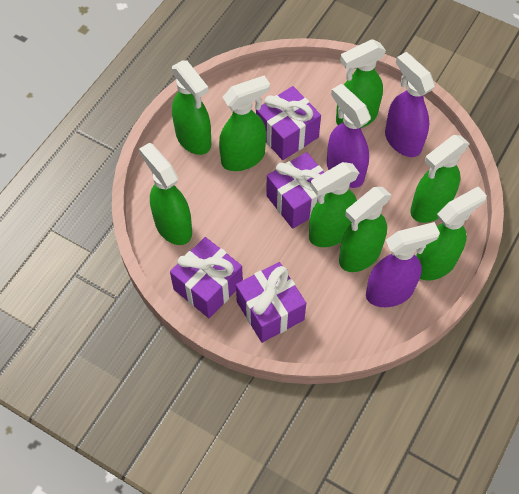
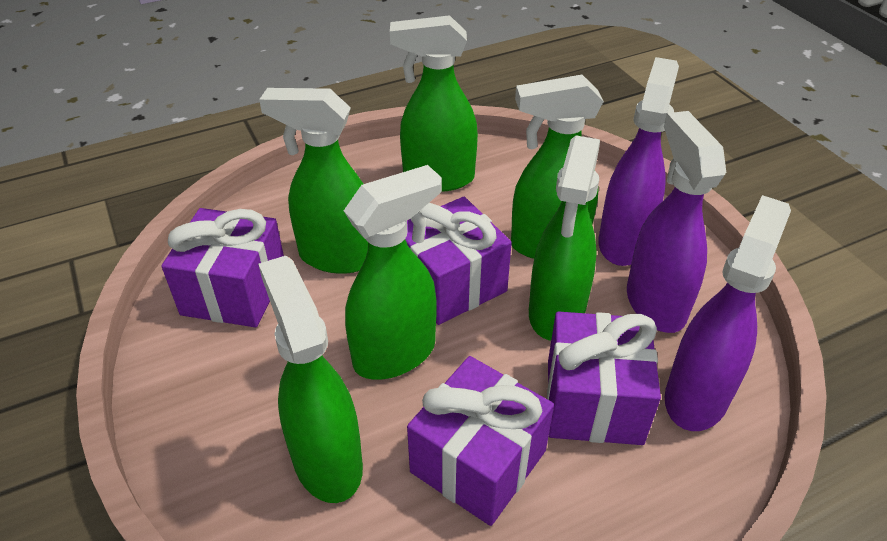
green spray bottle: 8 -> 6

